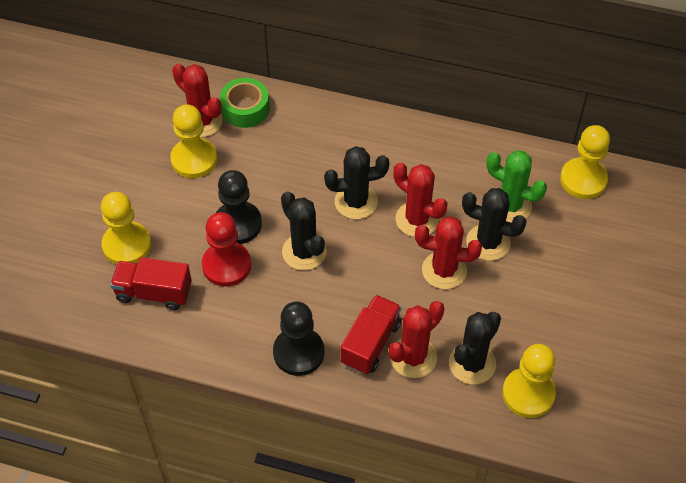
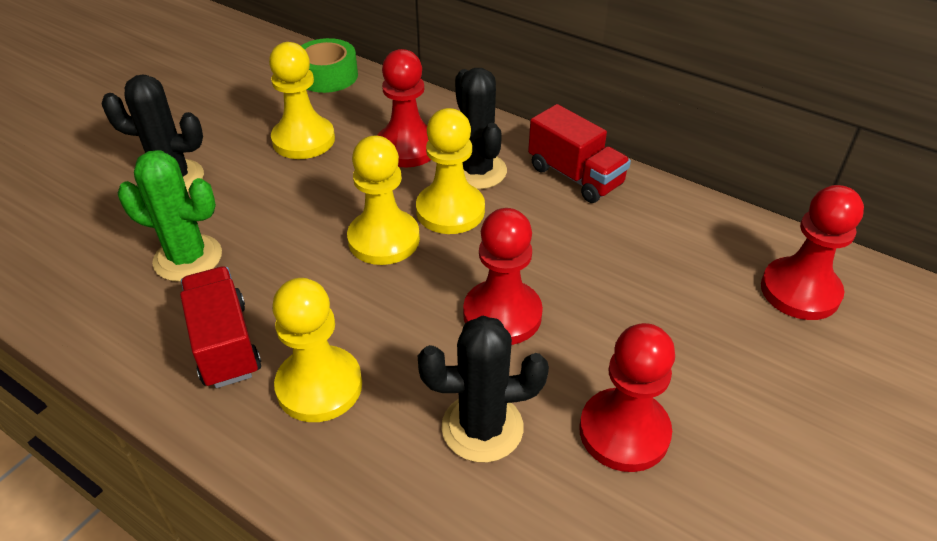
black cactus: 4 -> 3
black pawn: 2 -> 0
red cactus: 4 -> 0
red pawn: 1 -> 4

